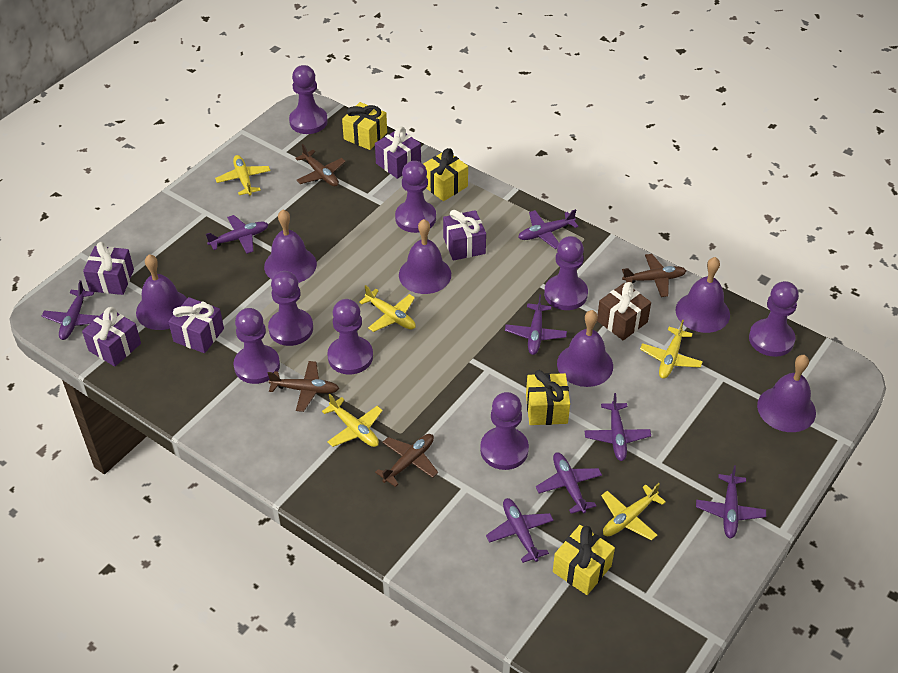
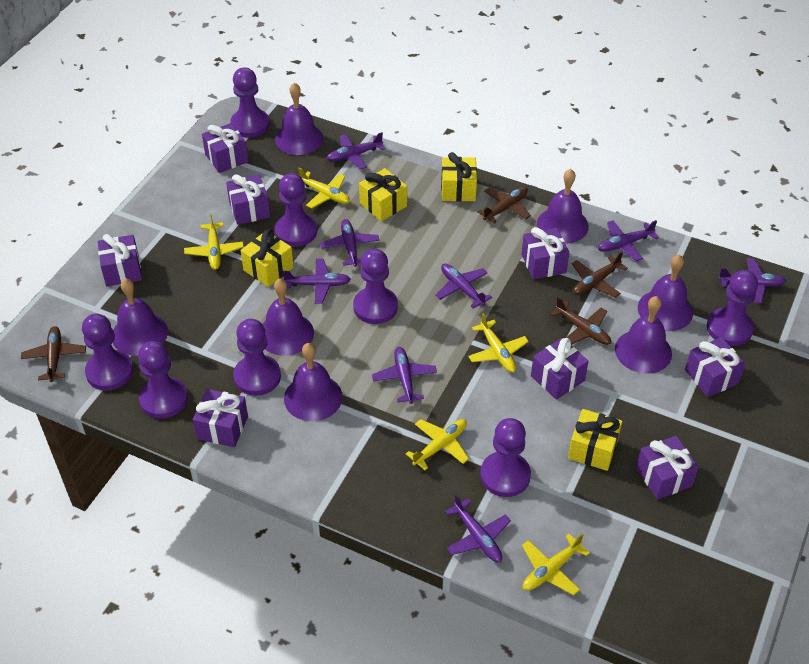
brown gift: 1 -> 0
purple bell: 6 -> 7
purple gift: 5 -> 8

